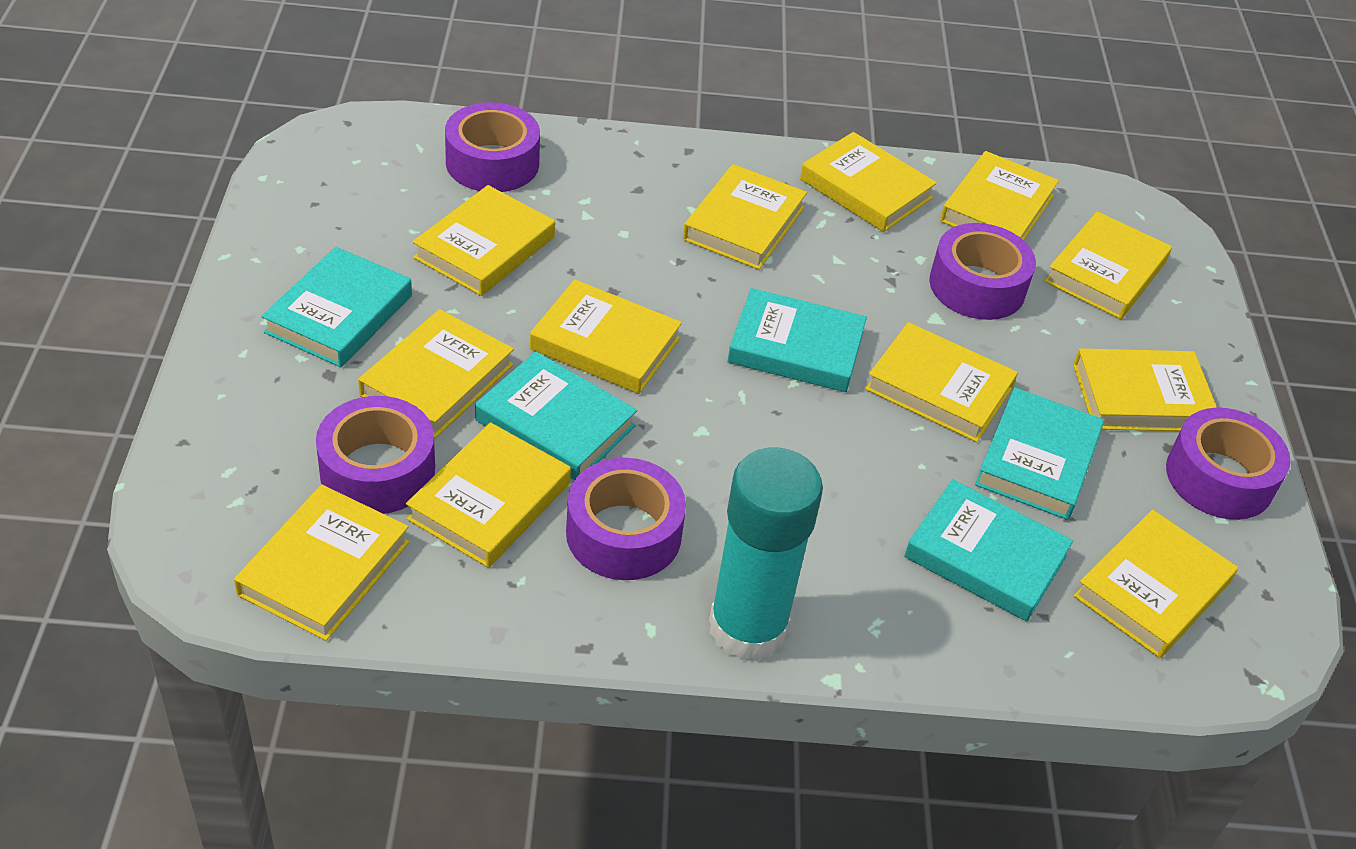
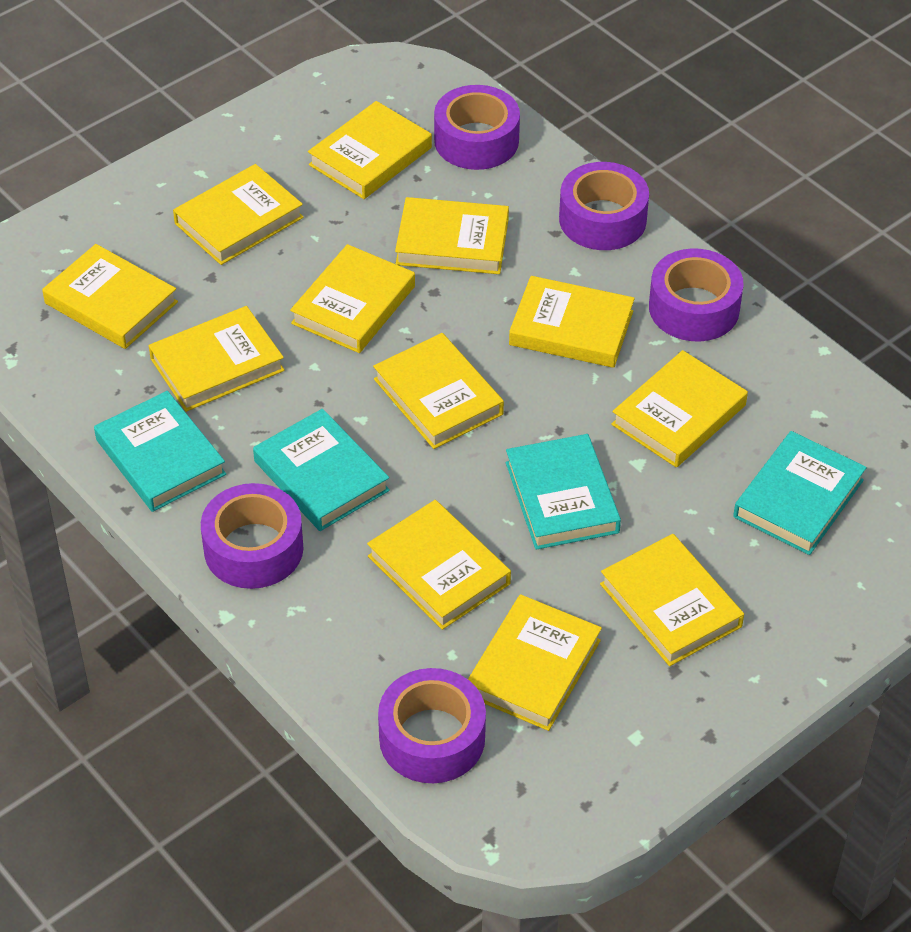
turquoise book: 5 -> 4
turquoise glue stick: 1 -> 0

